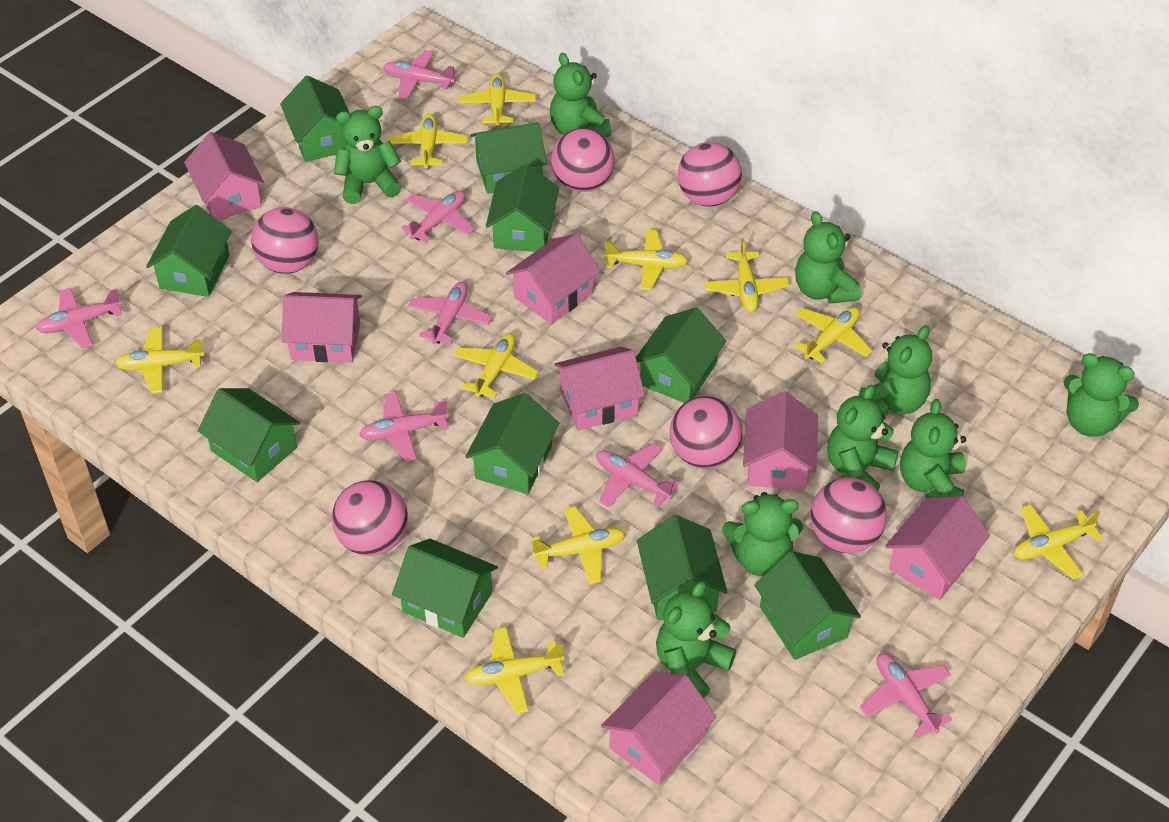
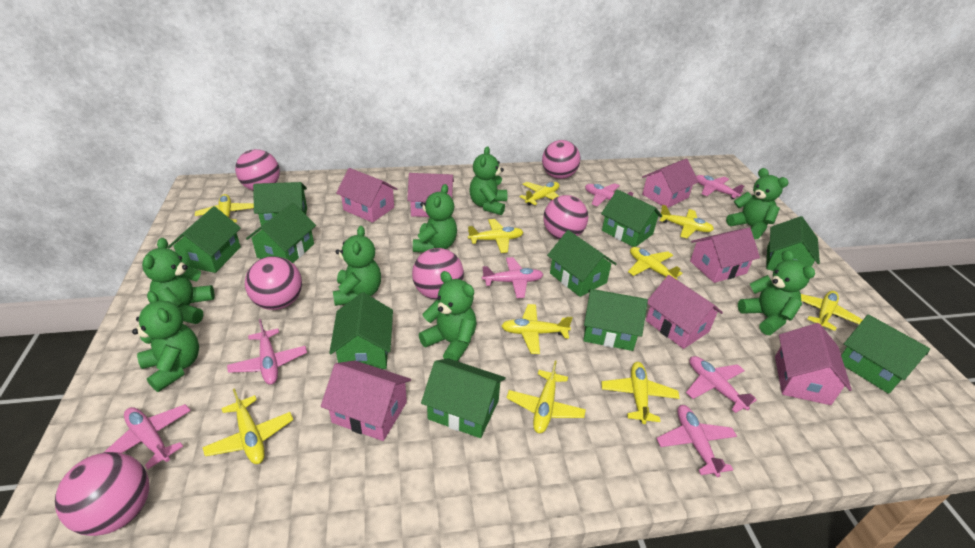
green teddy bear: 9 -> 8

